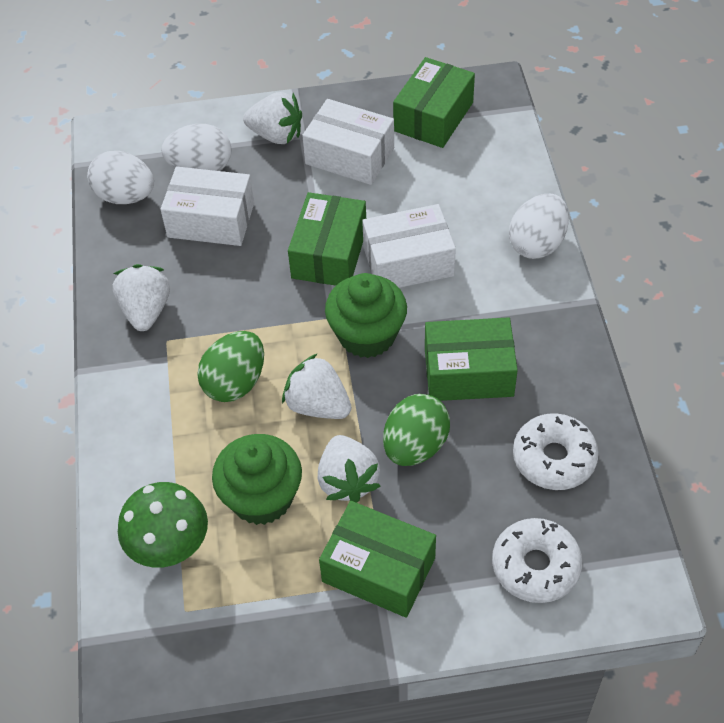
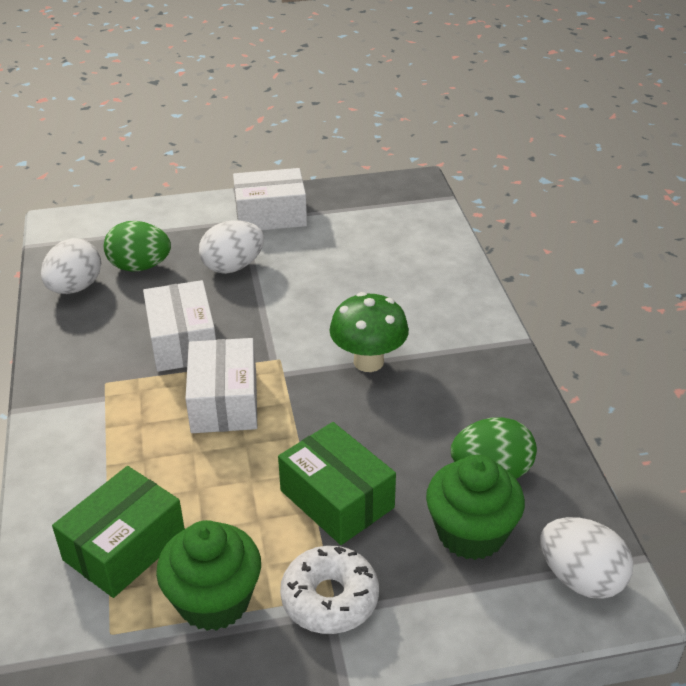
green box: 4 -> 2
white donut: 2 -> 1
white strawberry: 4 -> 0

